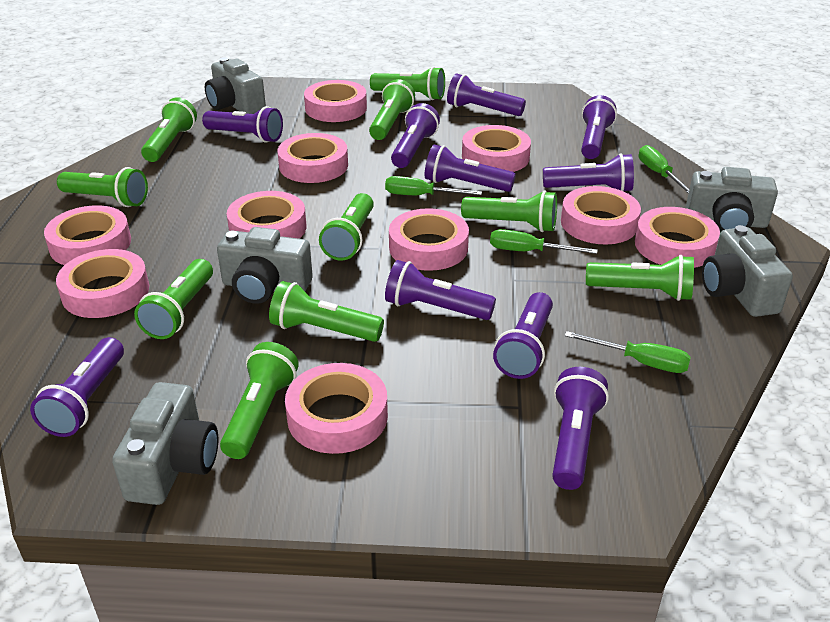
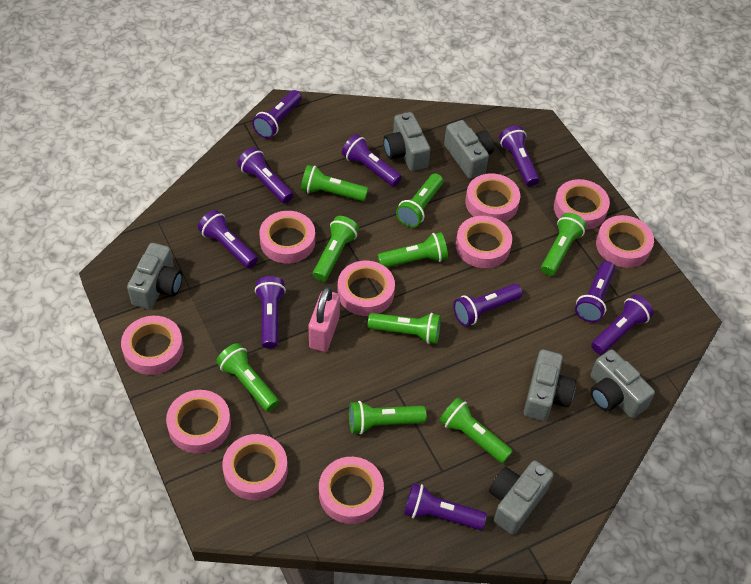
green flashlight: 10 -> 9
green screwdriver: 4 -> 0
grey camera: 5 -> 6
pink padlock: 0 -> 1

